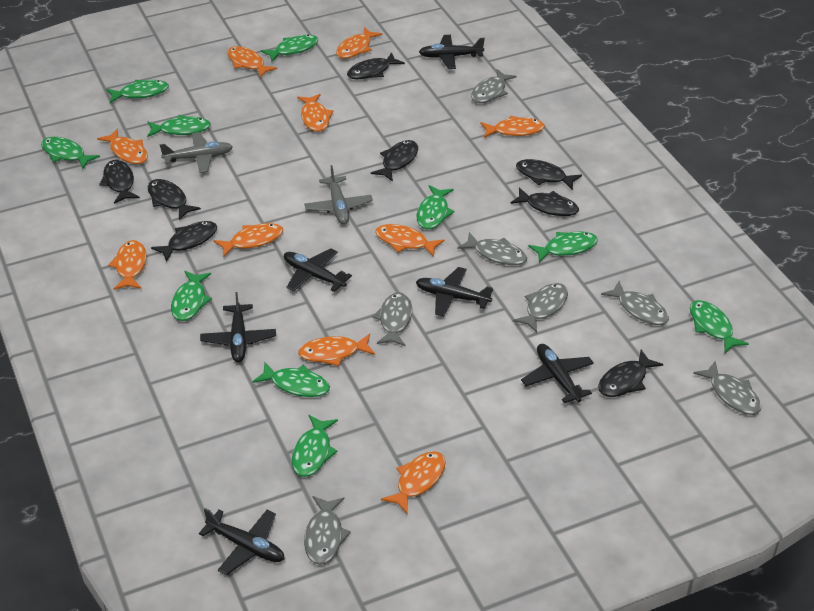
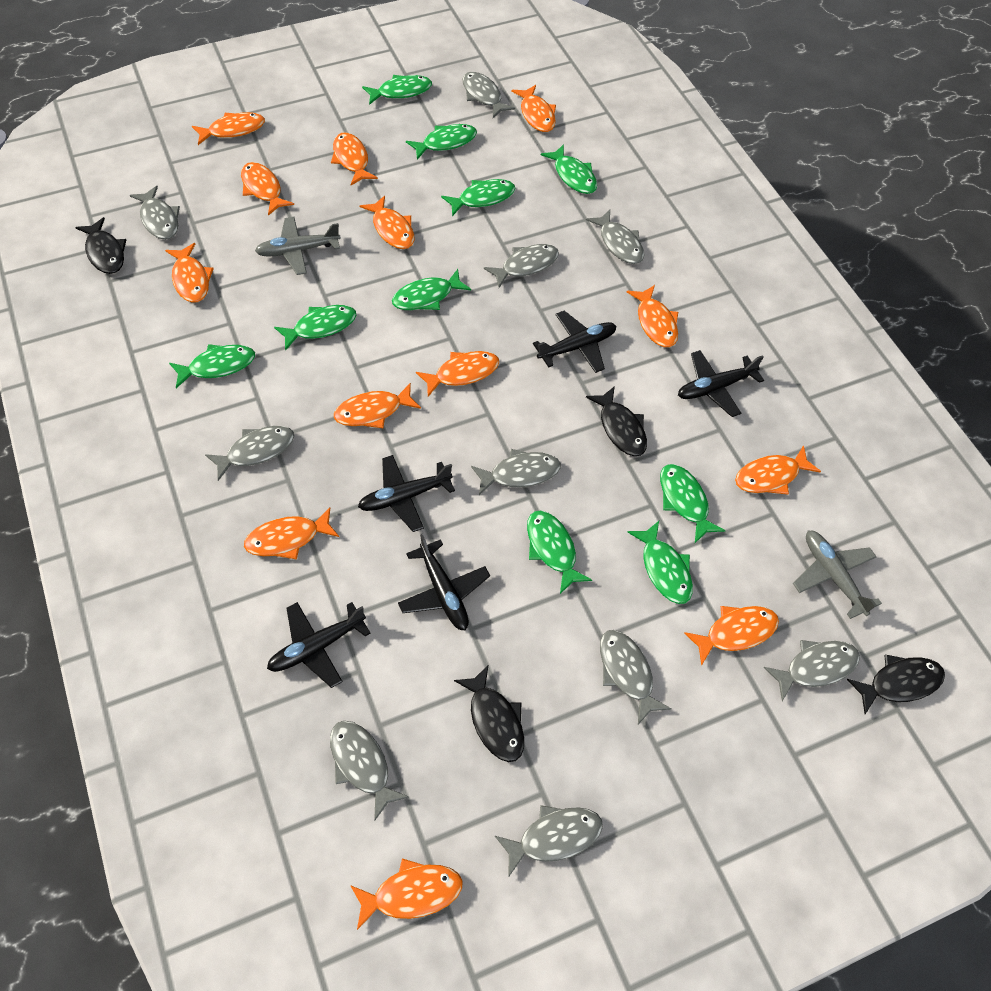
black fish: 8 -> 4
black plane: 6 -> 5
grey fish: 7 -> 10
orange fish: 10 -> 13

